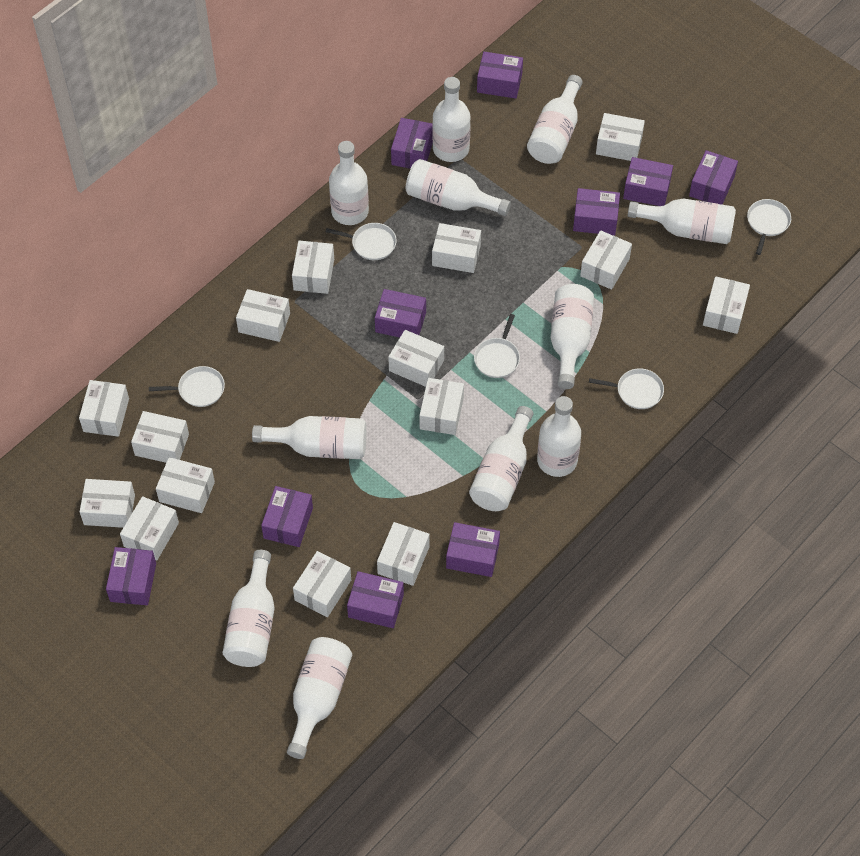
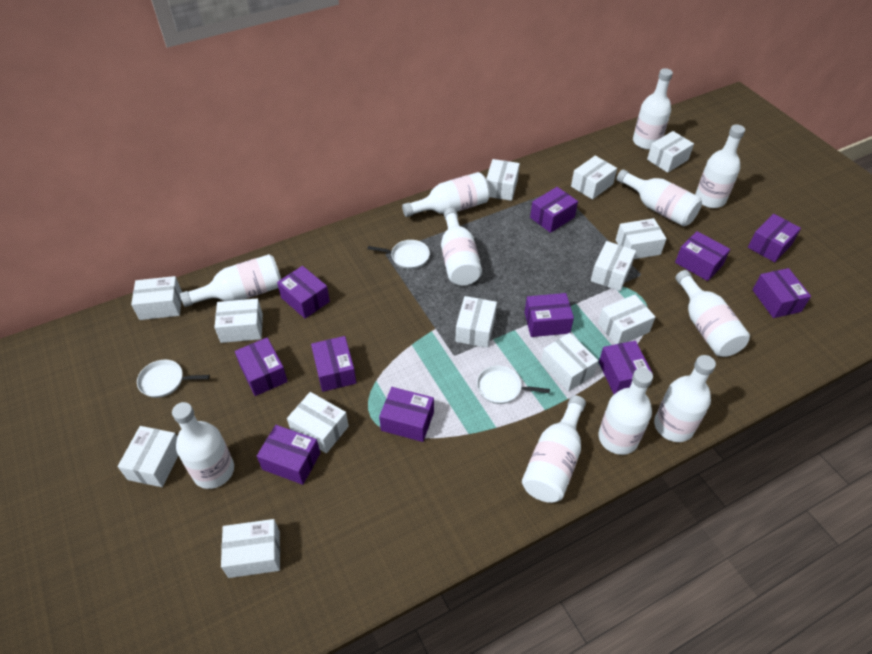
purple box: 10 -> 11
white box: 15 -> 13
white pan: 5 -> 3

